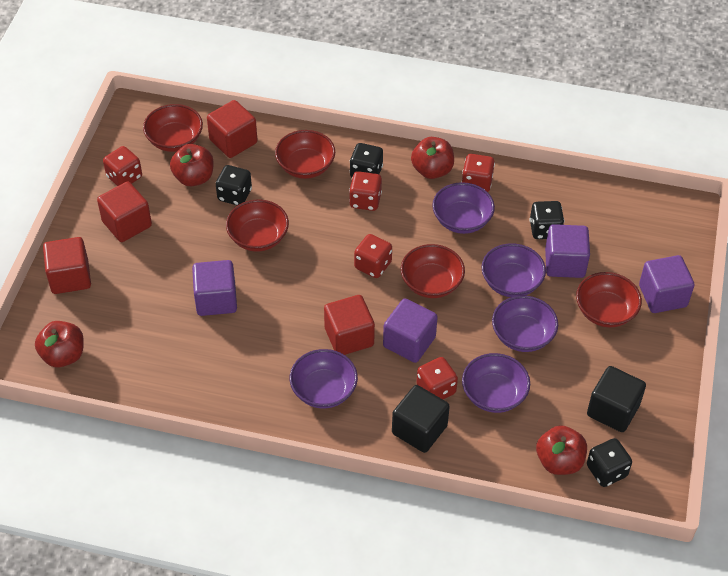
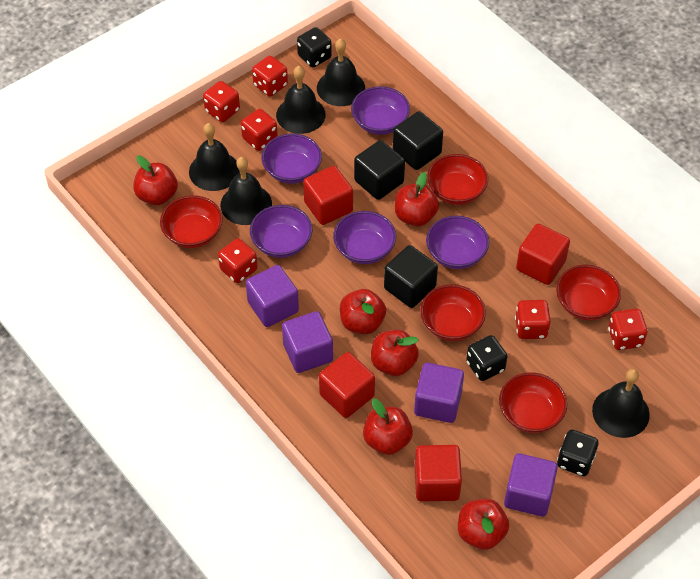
black bell: 0 -> 5
black cube: 2 -> 3
black dice: 4 -> 3
red apple: 4 -> 6
red dice: 5 -> 6

